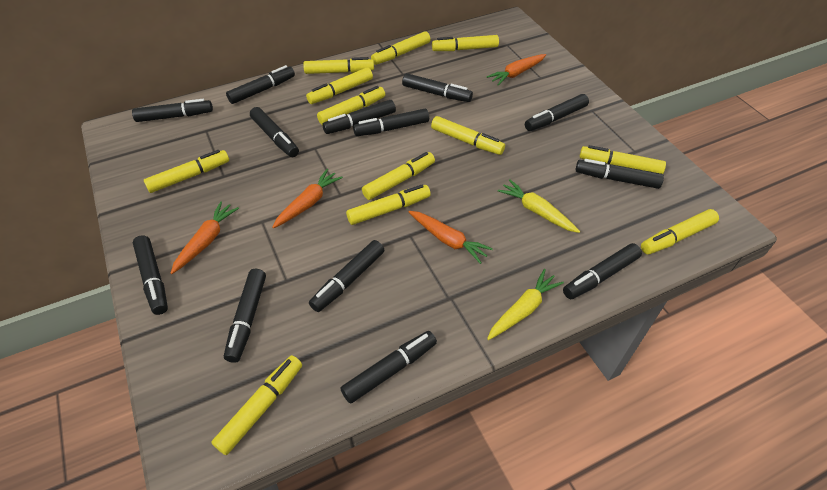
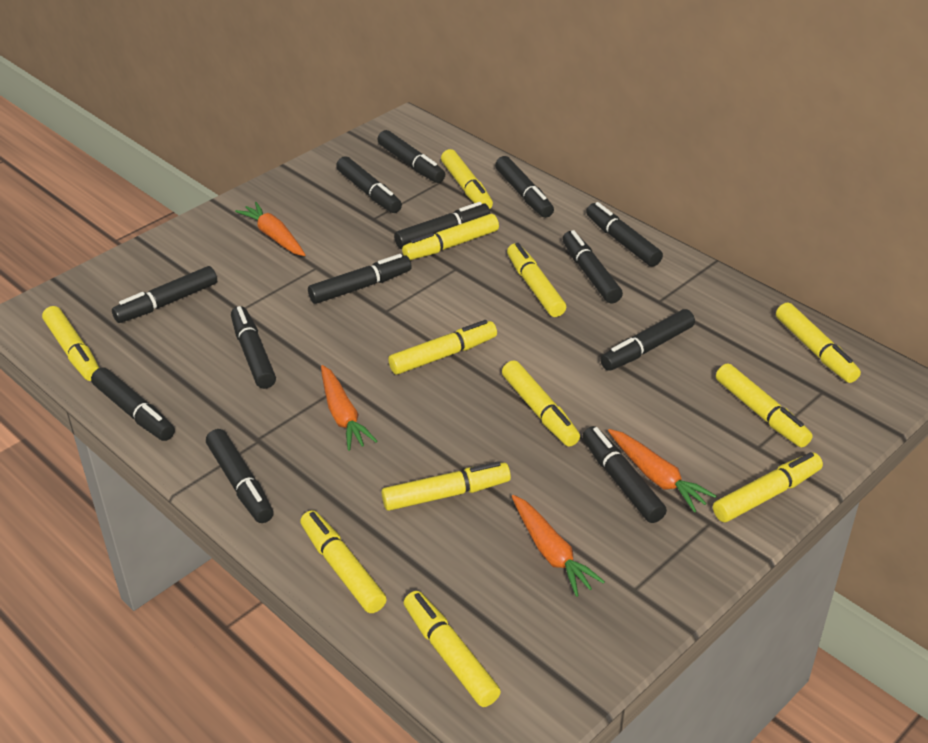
yellow carrot: 2 -> 0

